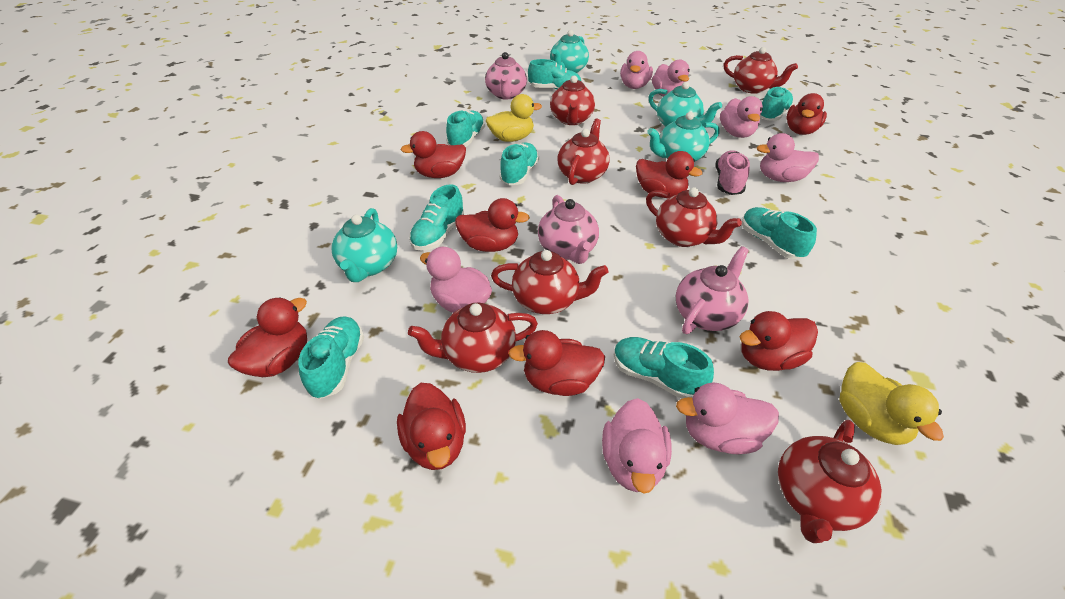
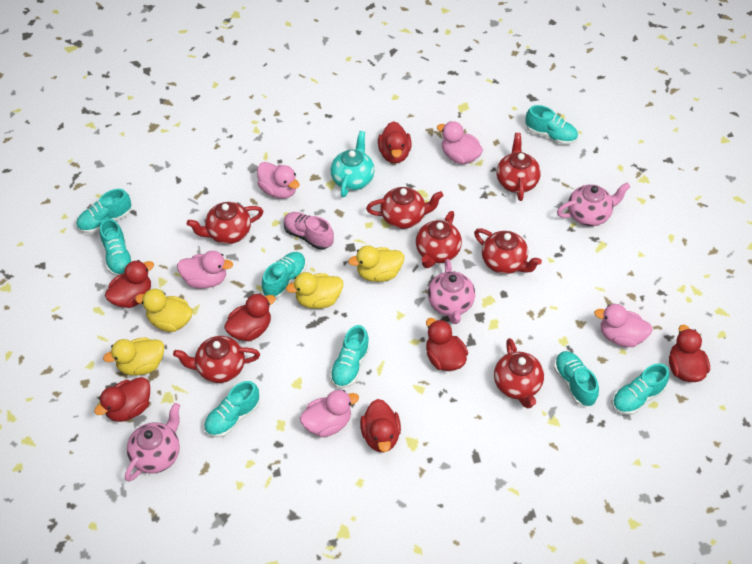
pink duck: 7 -> 5
red duck: 8 -> 7
turquoise teapot: 4 -> 1
yellow duck: 2 -> 4

